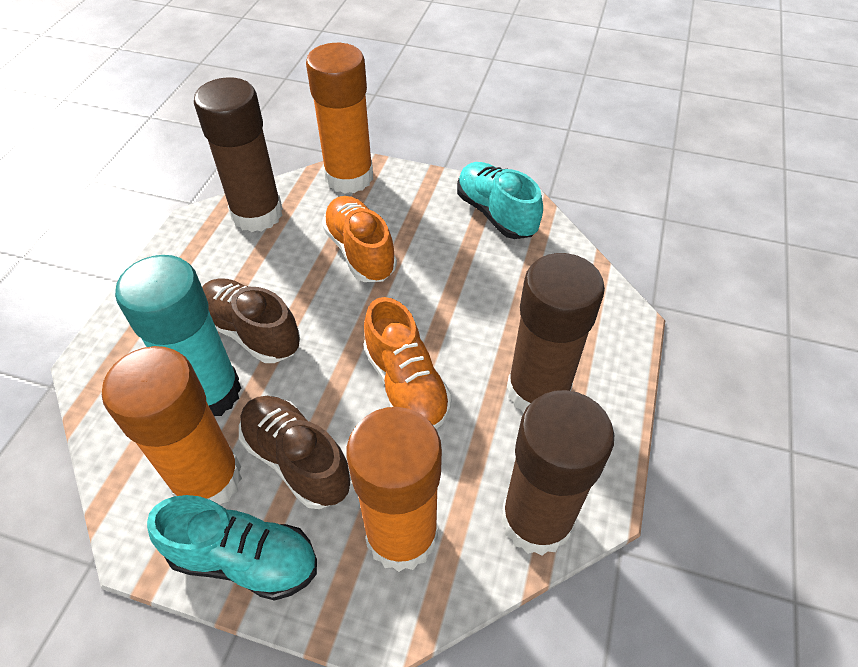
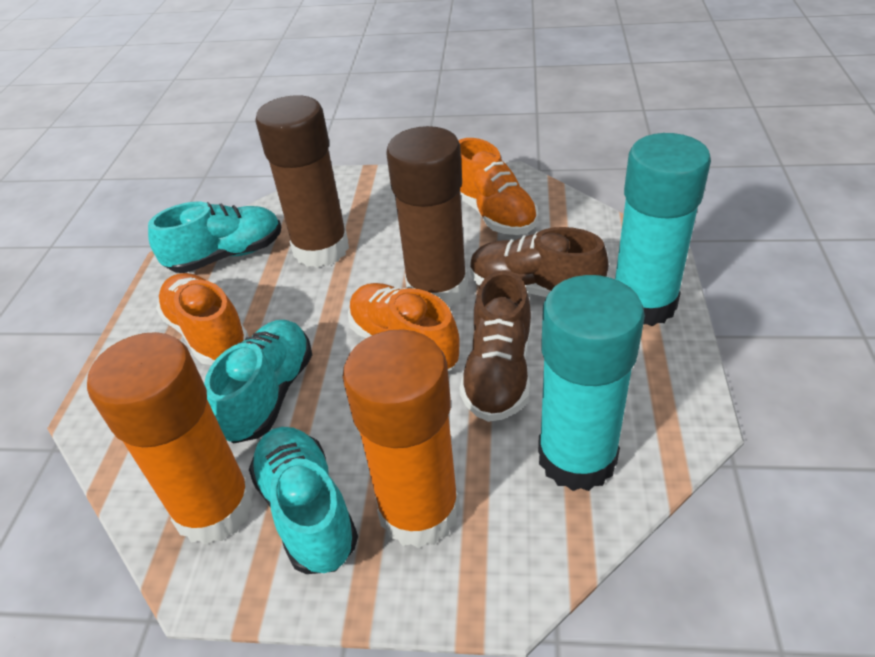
brown glue stick: 3 -> 2
orange glue stick: 3 -> 2
orange shoe: 2 -> 3
turquoise glue stick: 1 -> 2
turquoise shoe: 2 -> 3

